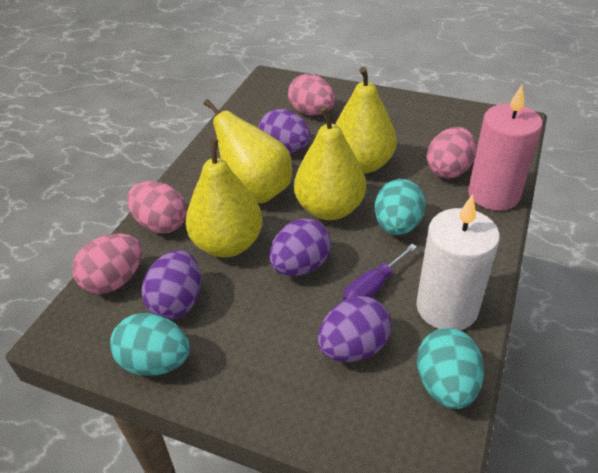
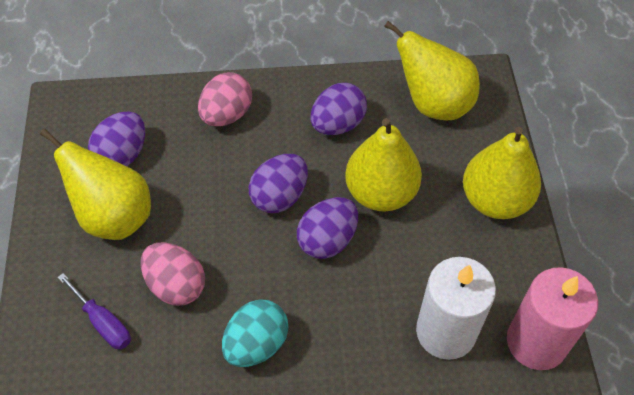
pink egg: 4 -> 2
turquoise egg: 3 -> 1

